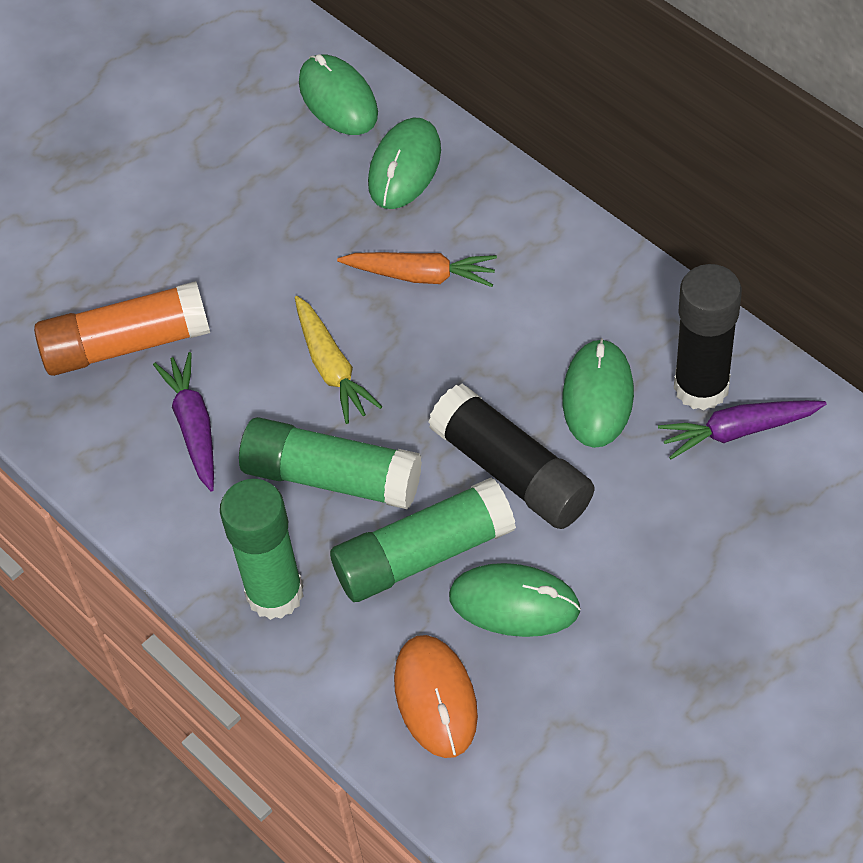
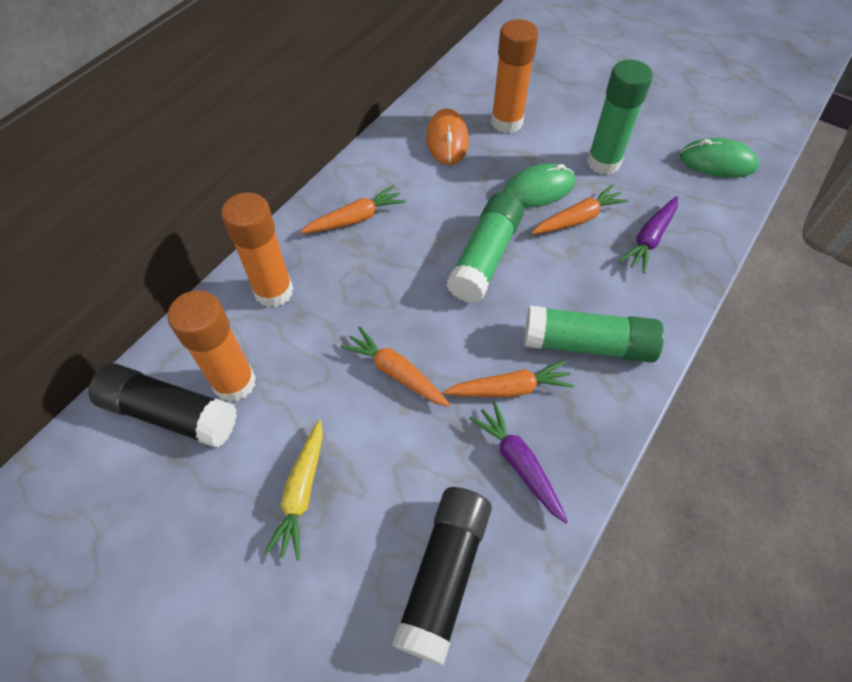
green mouse: 4 -> 2
orange carrot: 1 -> 4
orange glue stick: 1 -> 3

